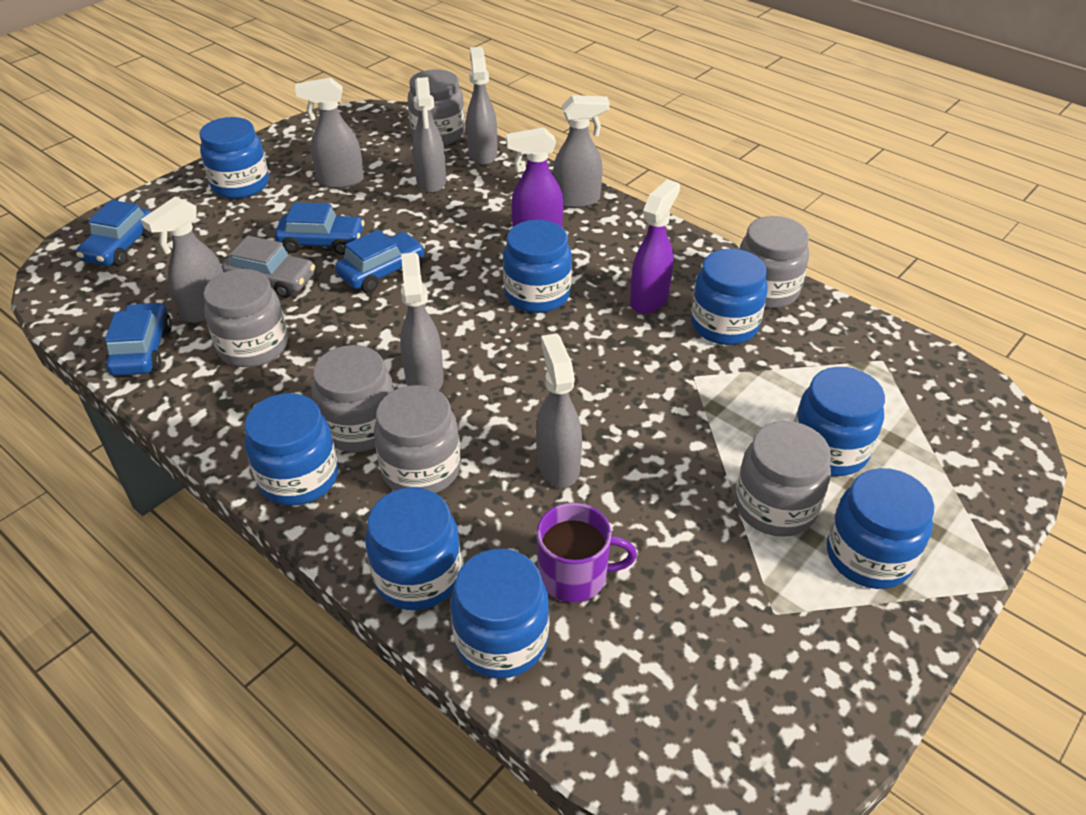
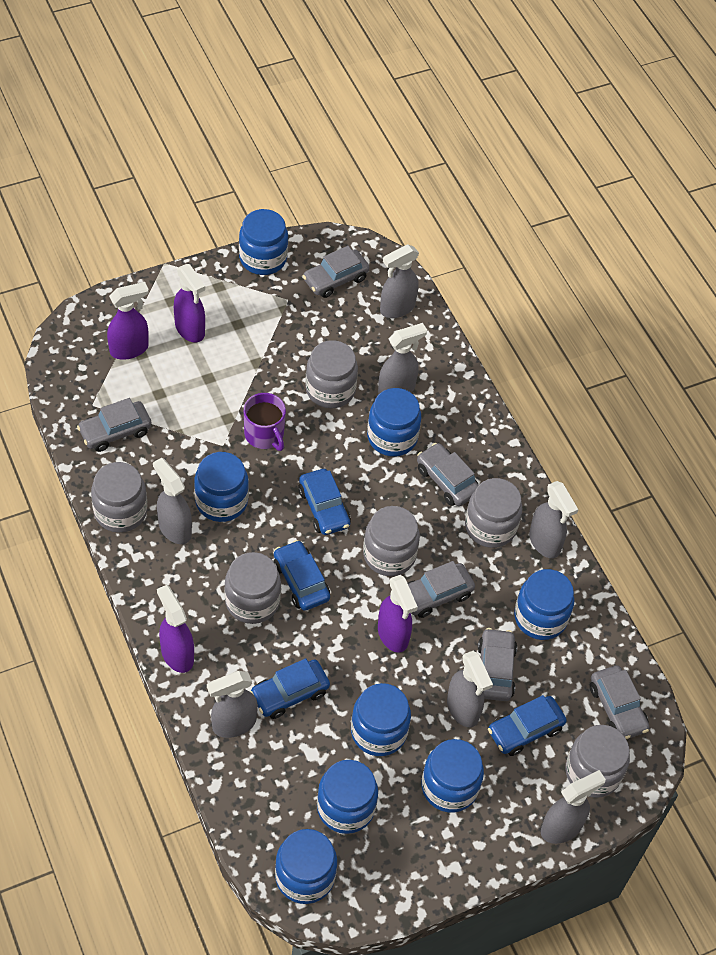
grey car: 1 -> 6
purple spray bottle: 2 -> 4

